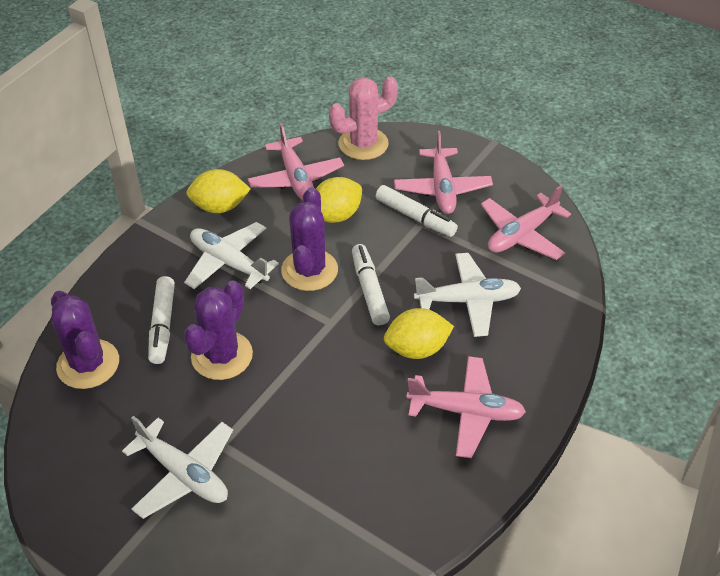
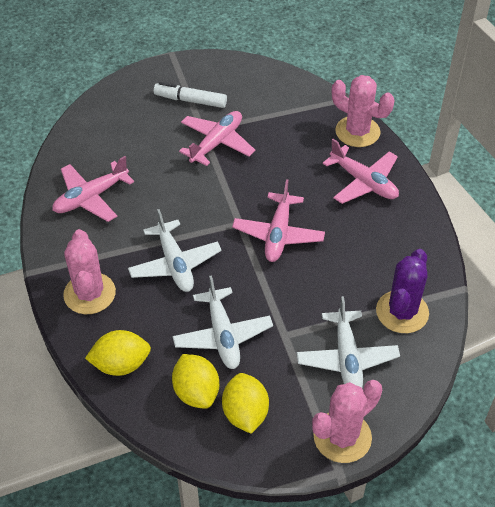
pink cactus: 1 -> 3
purple cactus: 3 -> 1
white marker: 3 -> 1

